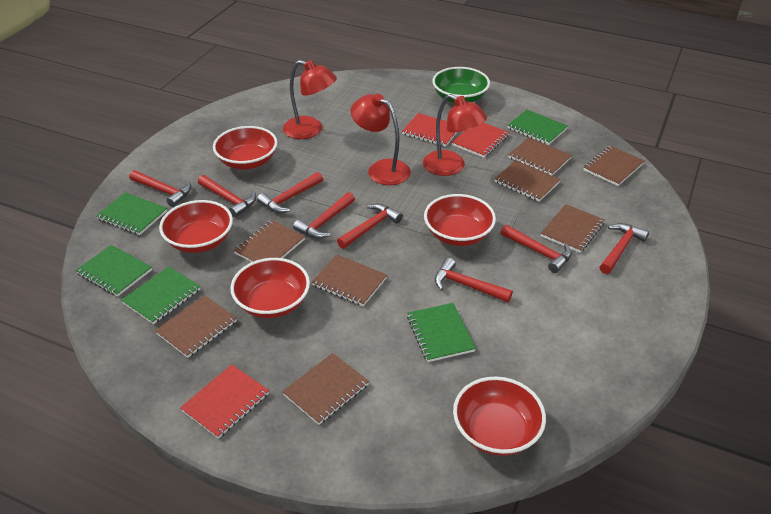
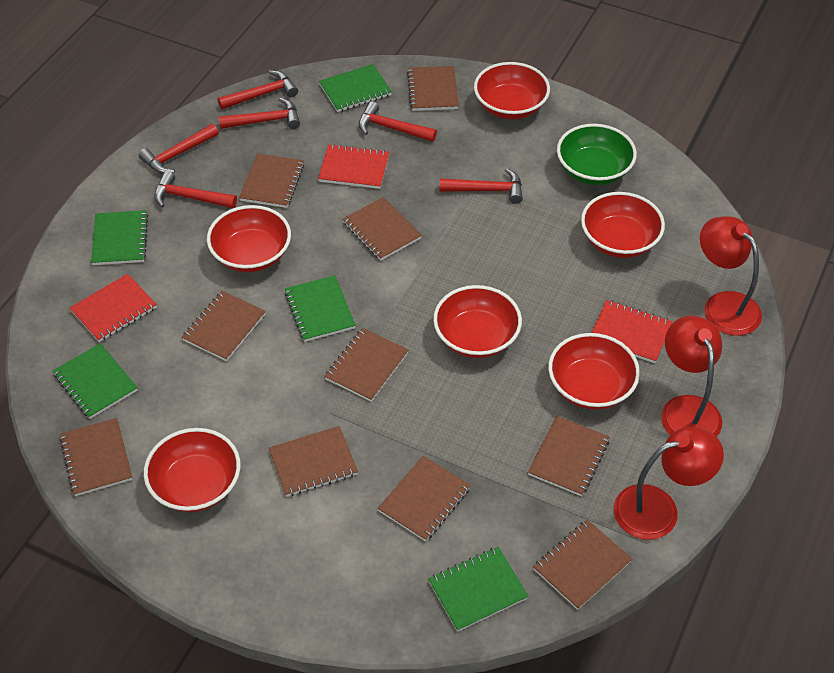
brown notebook: 8 -> 10
red bowl: 5 -> 6
red hammer: 8 -> 6

